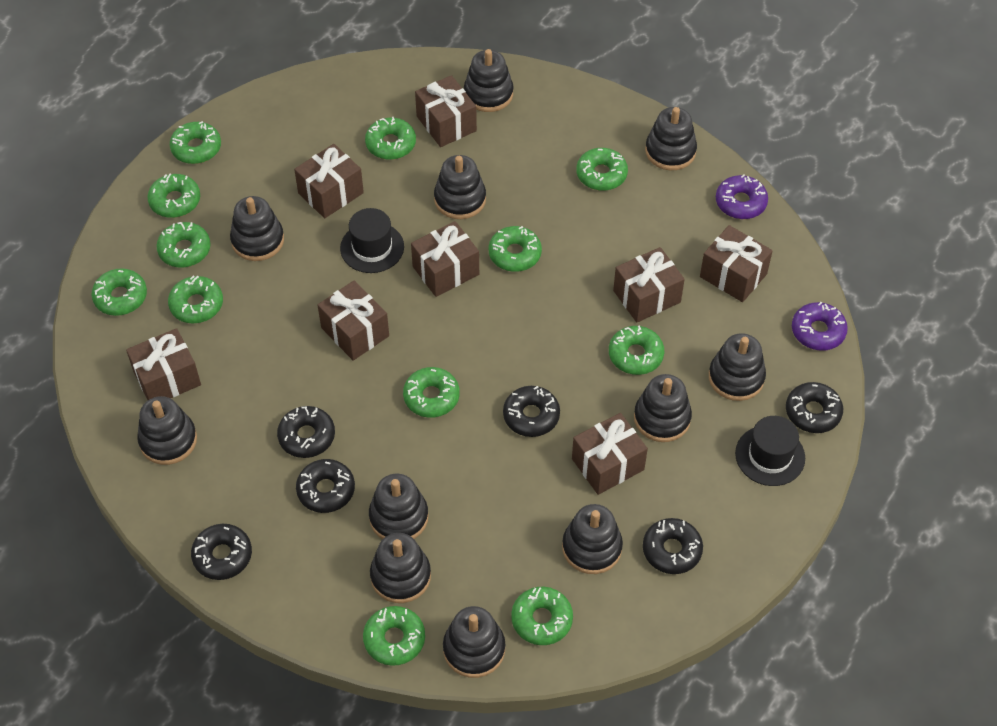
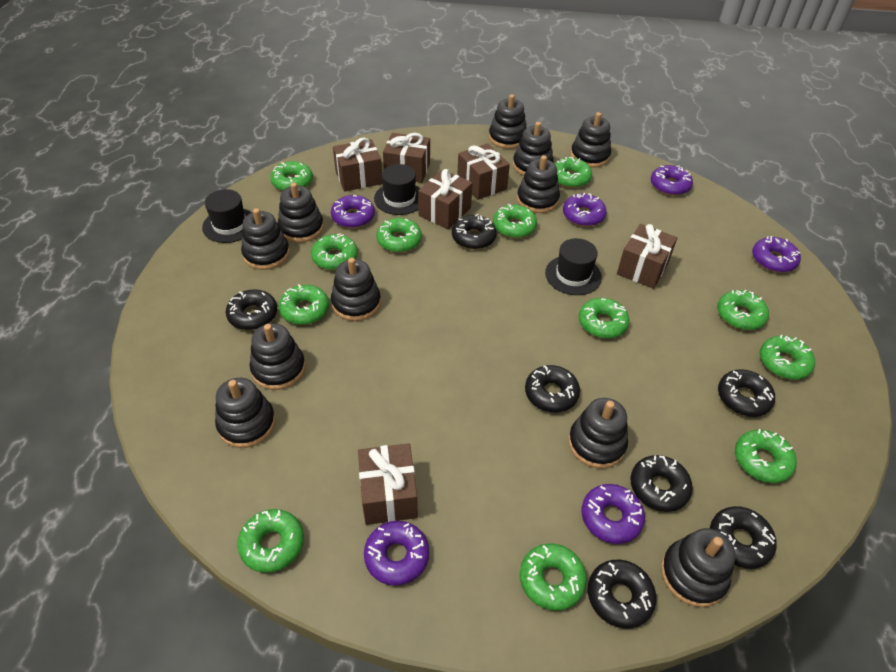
black donut: 6 -> 7
black hat: 2 -> 3
brown gift: 8 -> 6
purple donut: 2 -> 6

